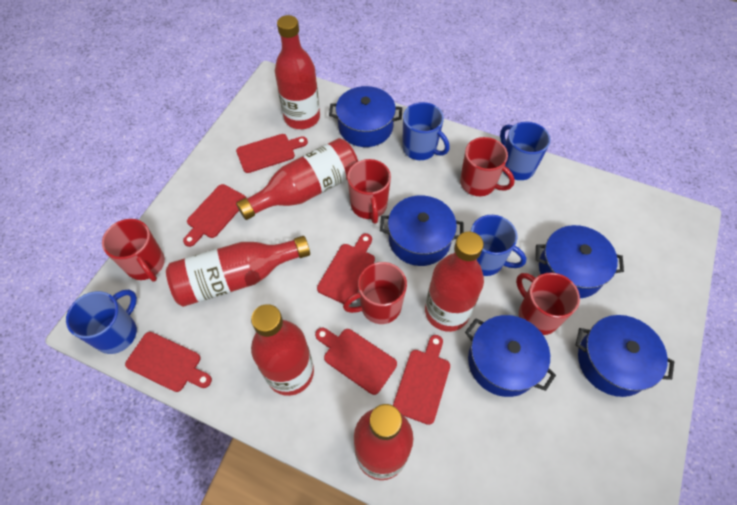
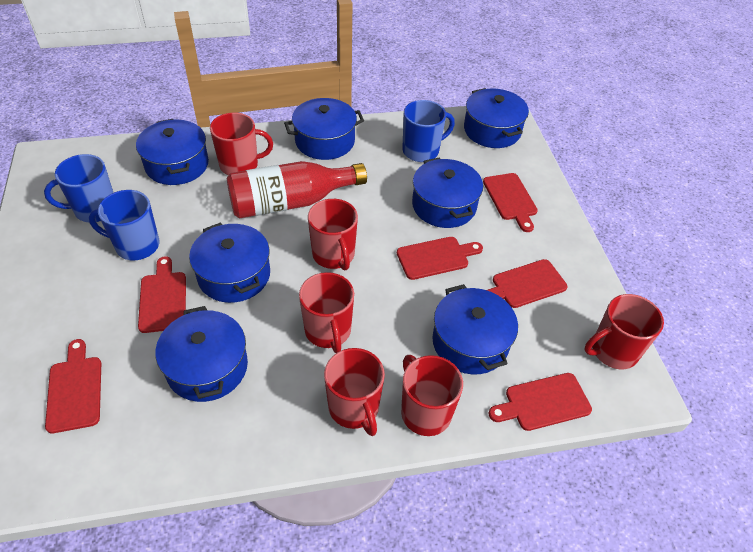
blue mug: 4 -> 3
blue pot: 5 -> 7
red bottle: 6 -> 1
red mug: 5 -> 6

